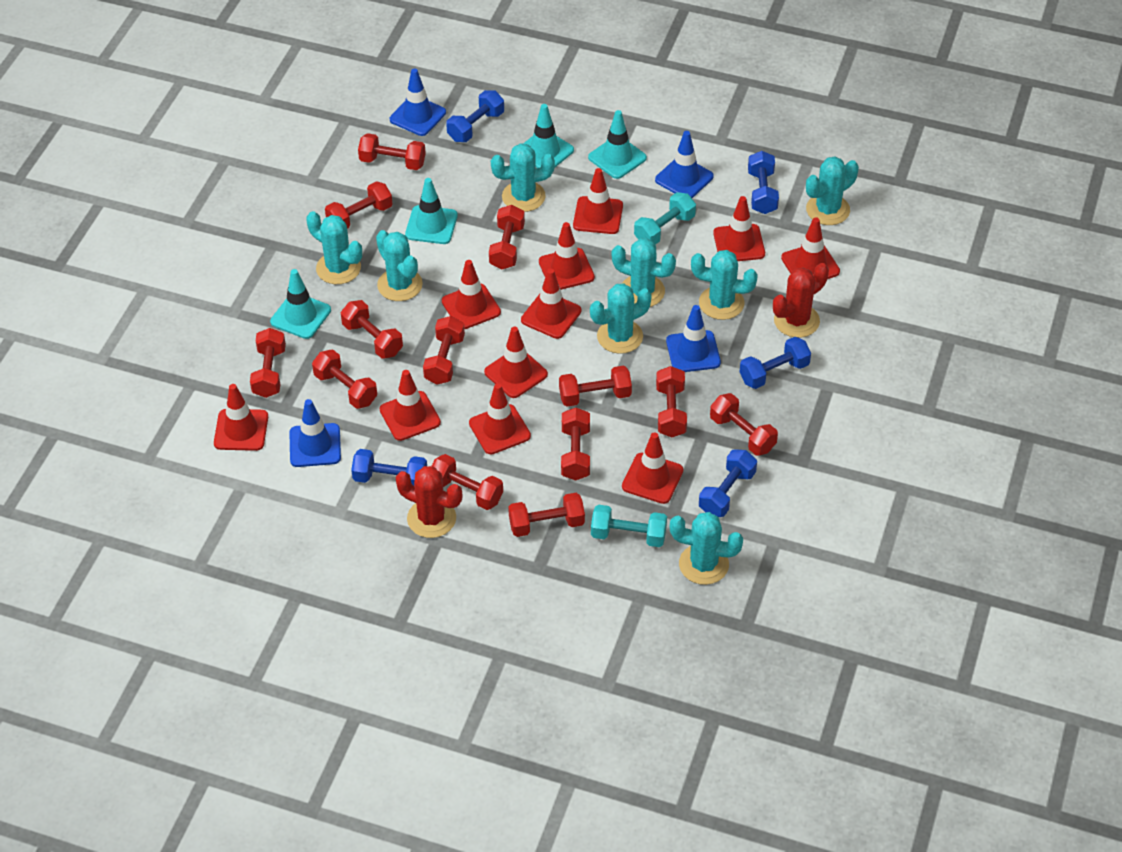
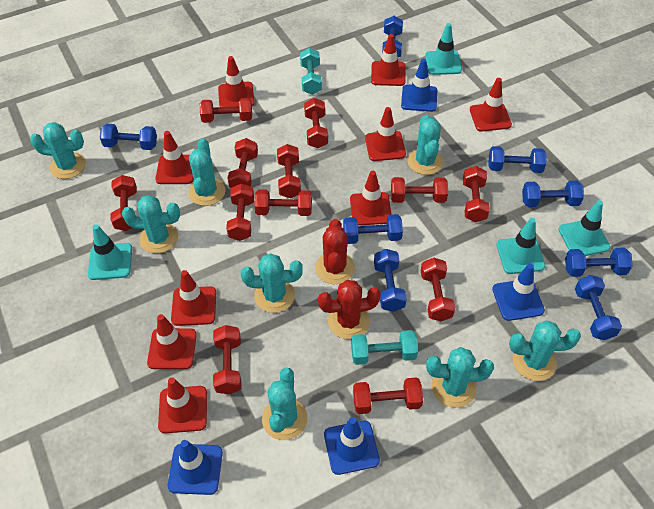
blue dumbbell: 5 -> 8
red dumbbell: 13 -> 12
red traffic cone: 11 -> 9

